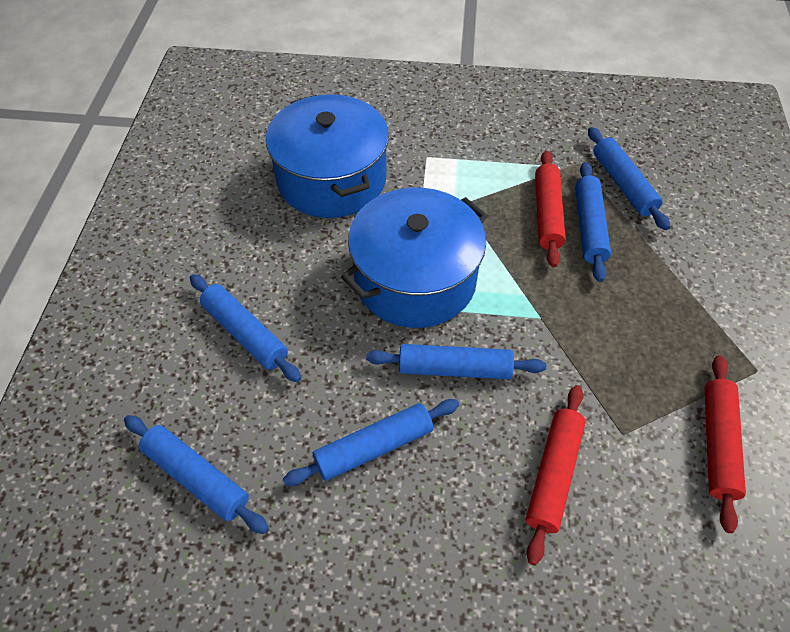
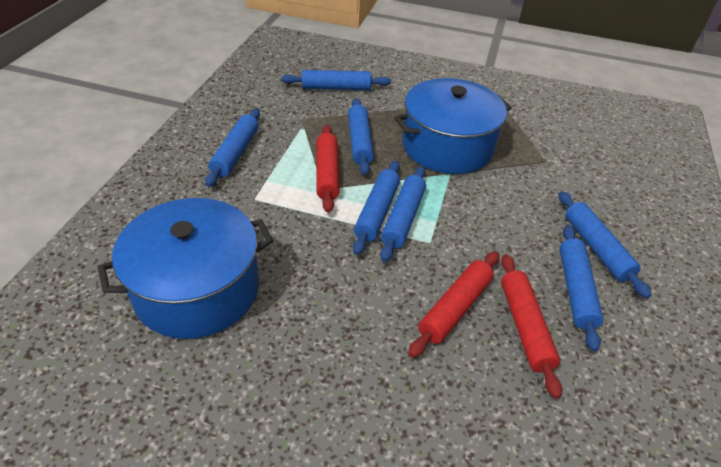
blue rolling pin: 6 -> 7

